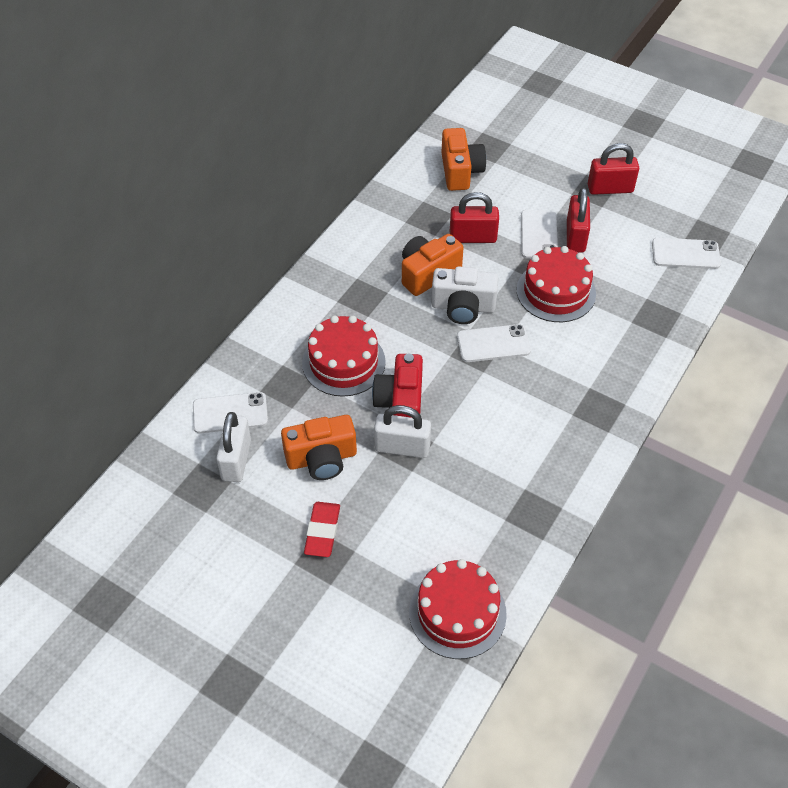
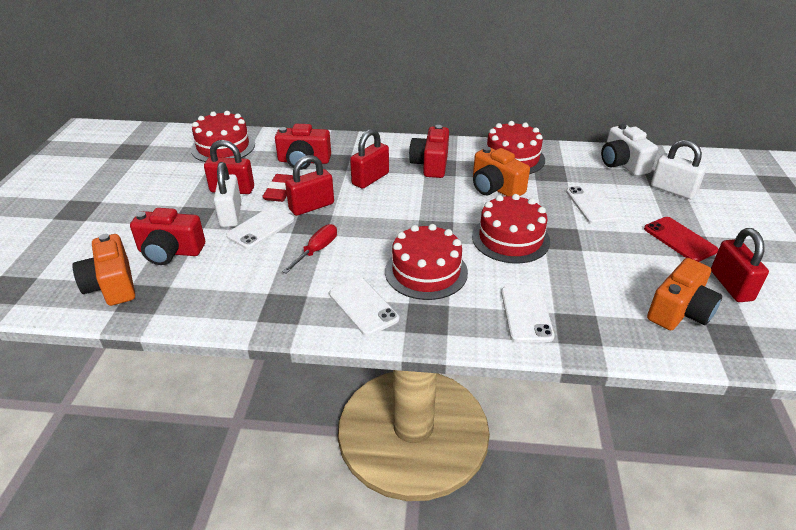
red cake: 3 -> 4
red camera: 1 -> 3
red padlock: 3 -> 4
red phone: 0 -> 1
red screwdriver: 0 -> 1

